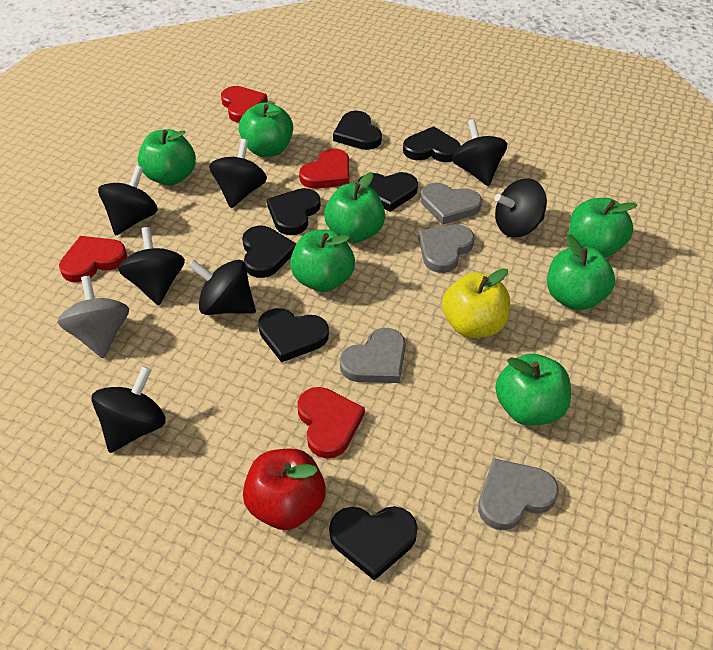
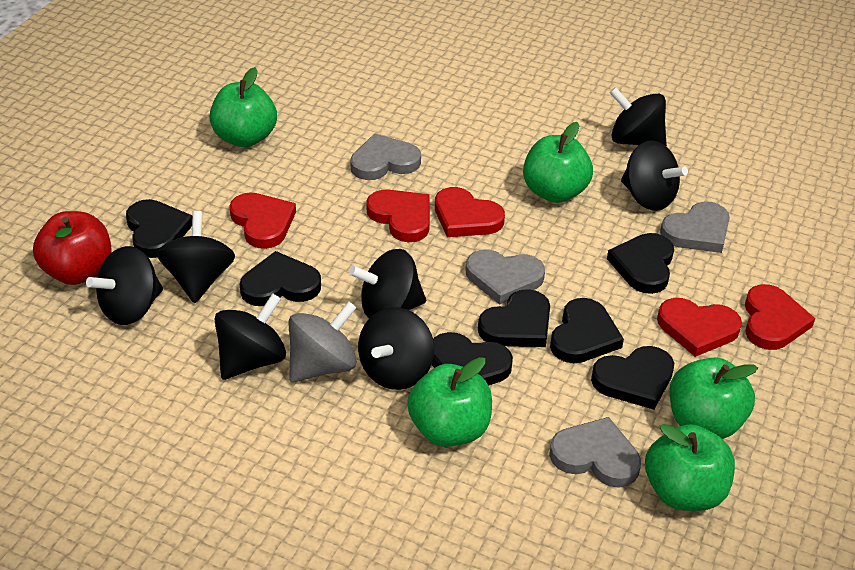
green apple: 7 -> 5
red heart: 4 -> 5
yellow apple: 1 -> 0

